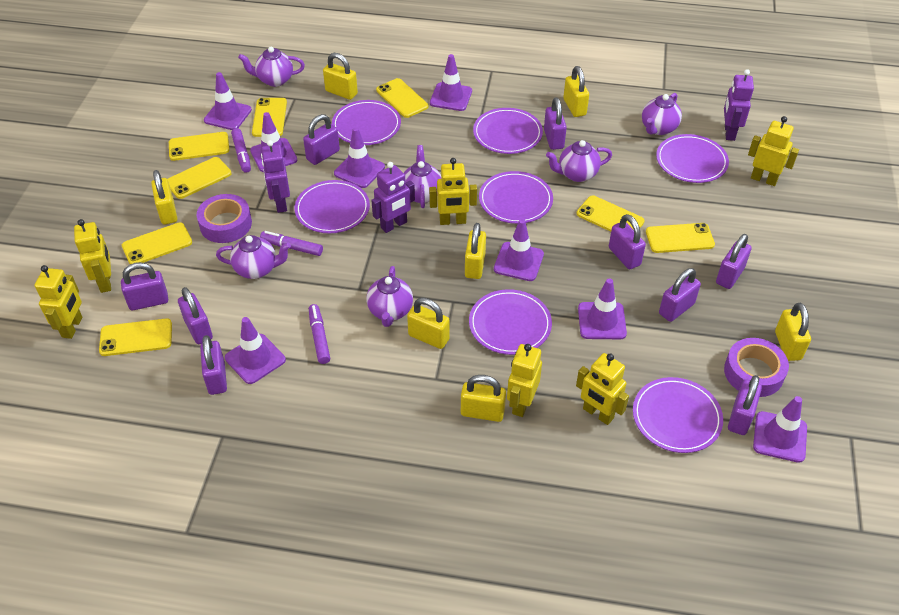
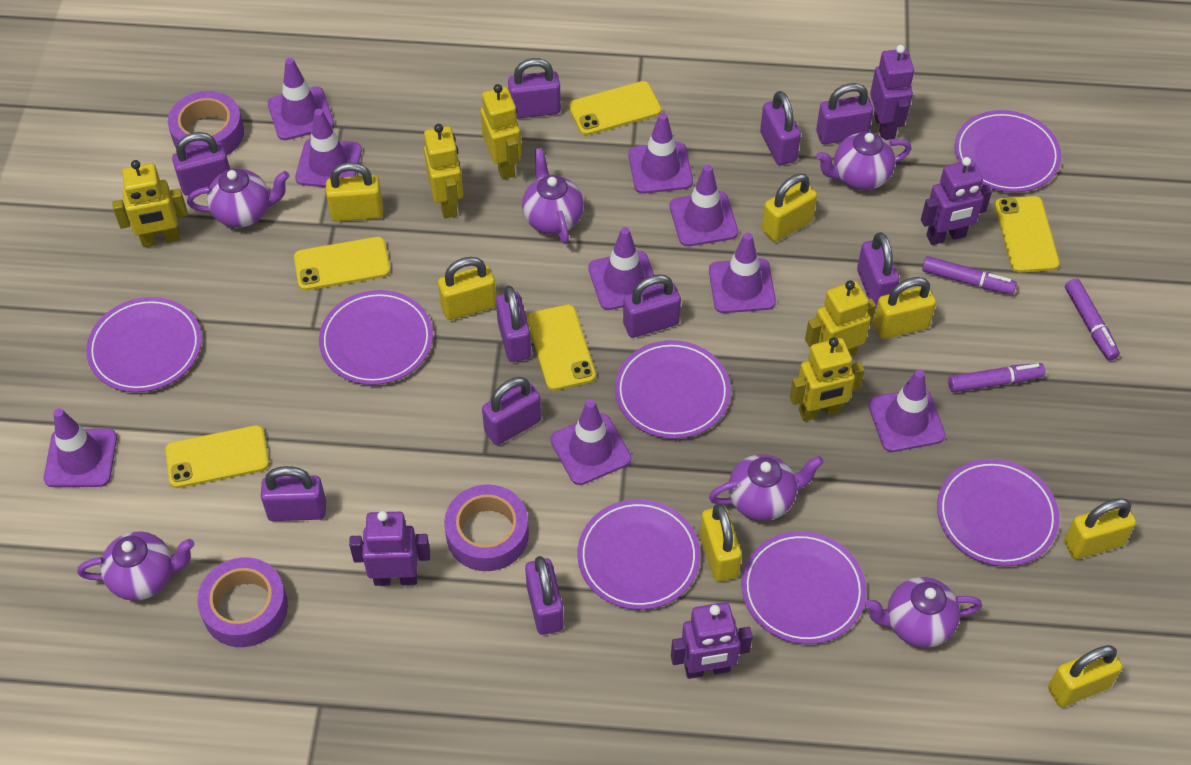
purple padlock: 9 -> 10
purple robot: 3 -> 4
purple tape: 2 -> 3
purple traffic cone: 8 -> 9
yellow phone: 8 -> 5
yellow robot: 6 -> 5

